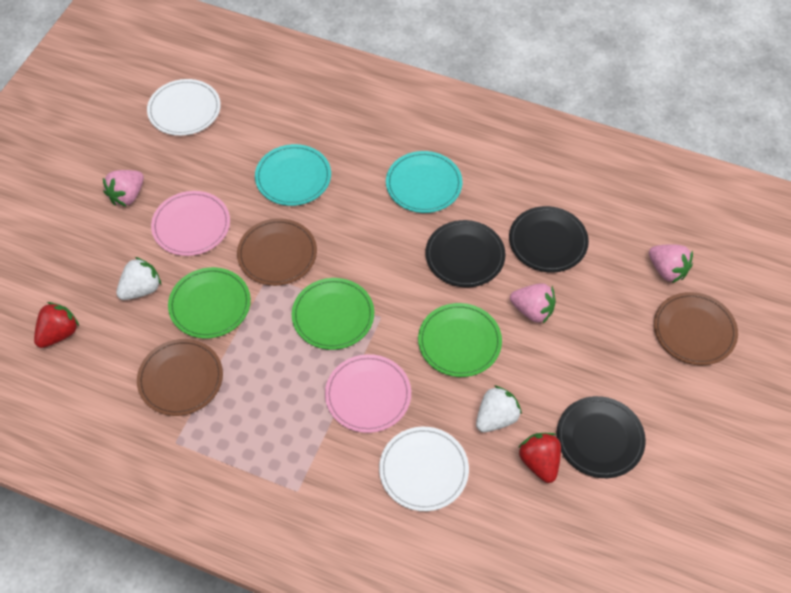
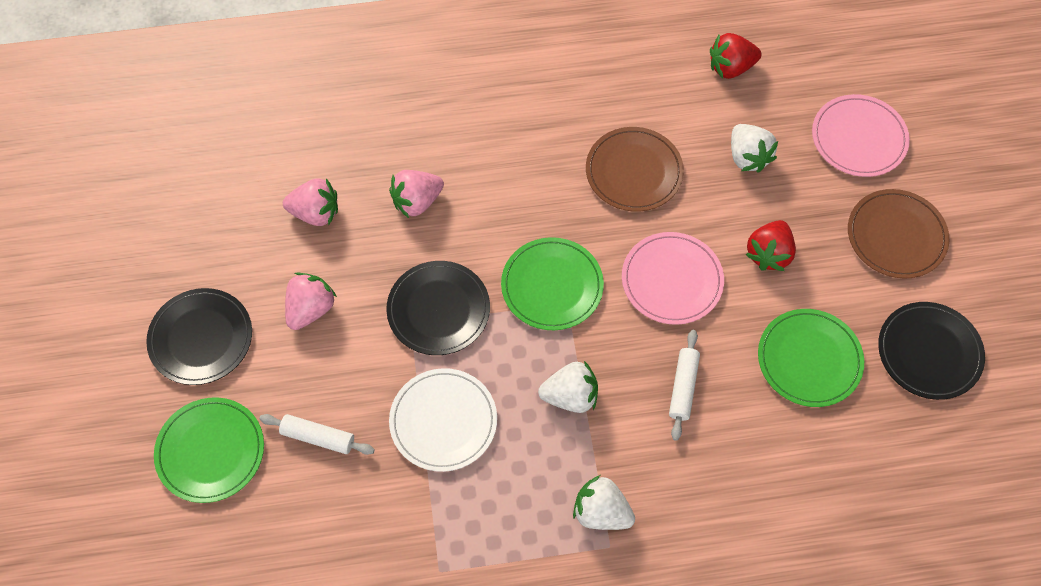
brown plate: 3 -> 2
turquoise plate: 2 -> 0
white plate: 2 -> 1
white rolling pin: 0 -> 2
white strawberry: 2 -> 3

